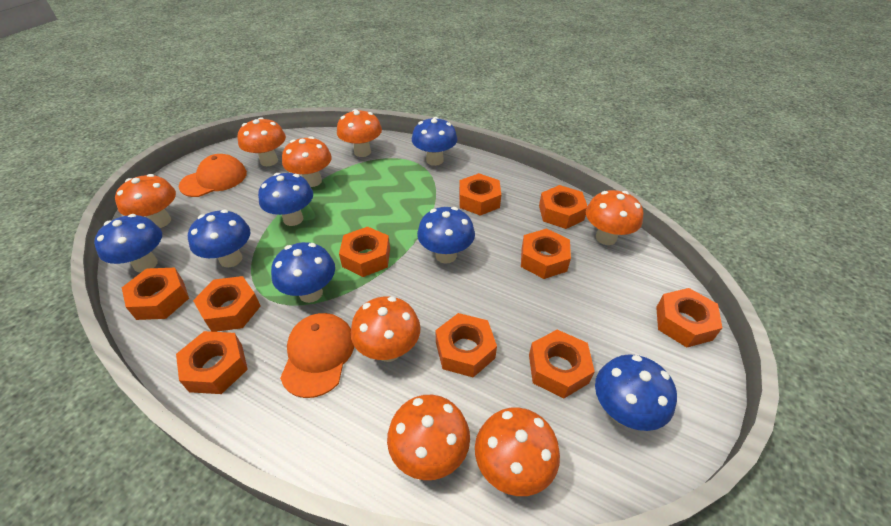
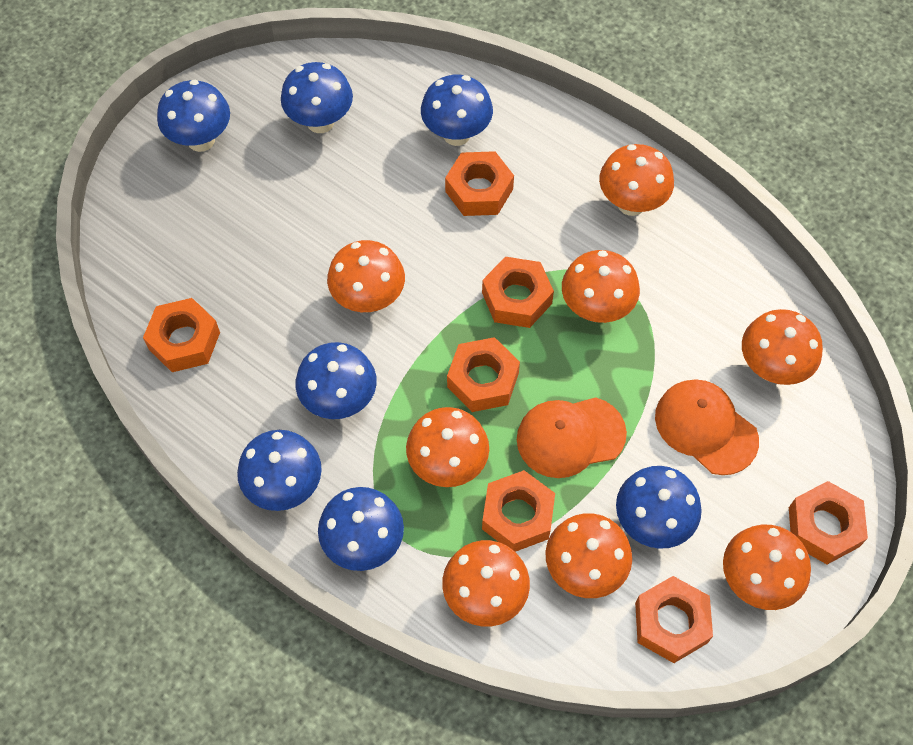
orange nut: 10 -> 7

